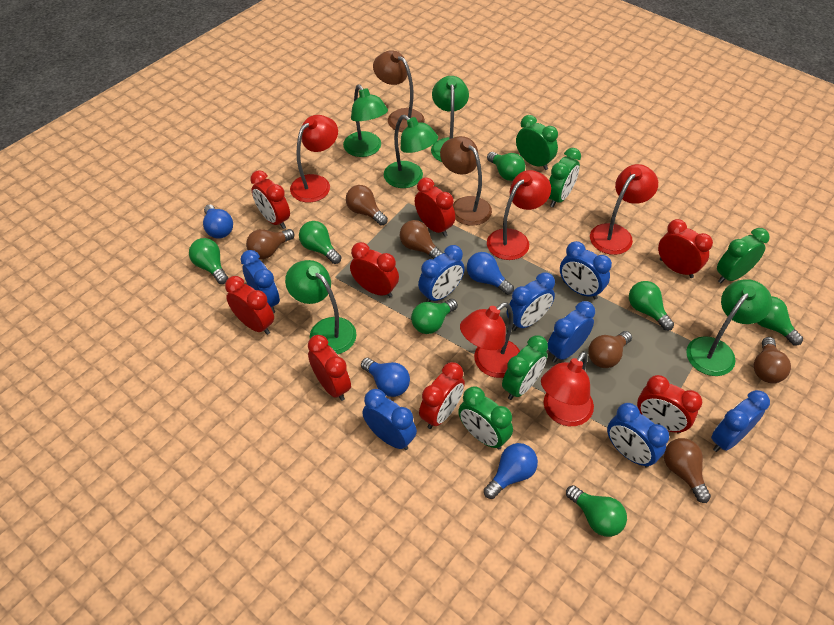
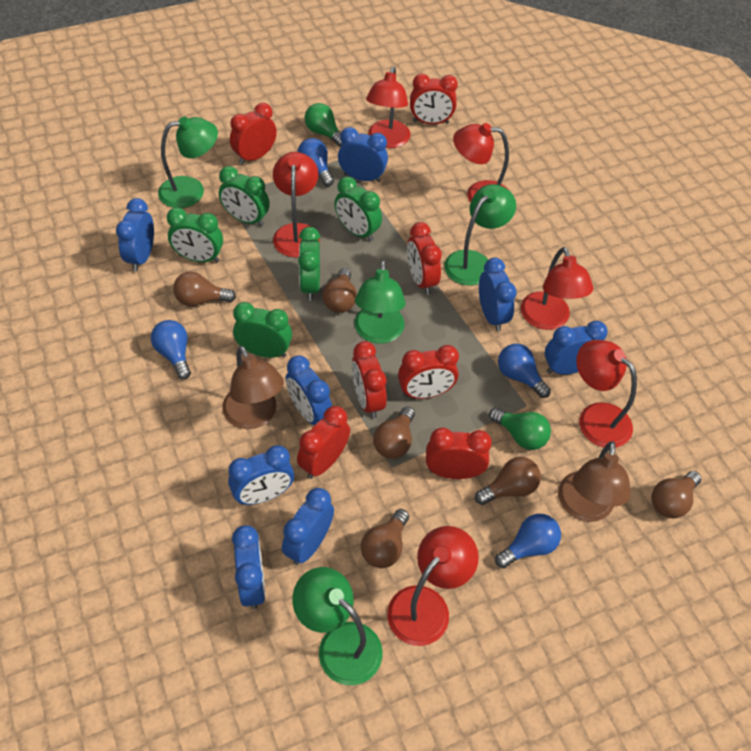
green lamp: 5 -> 4
green light bulb: 7 -> 2
red clock: 8 -> 7
red lamp: 5 -> 6

